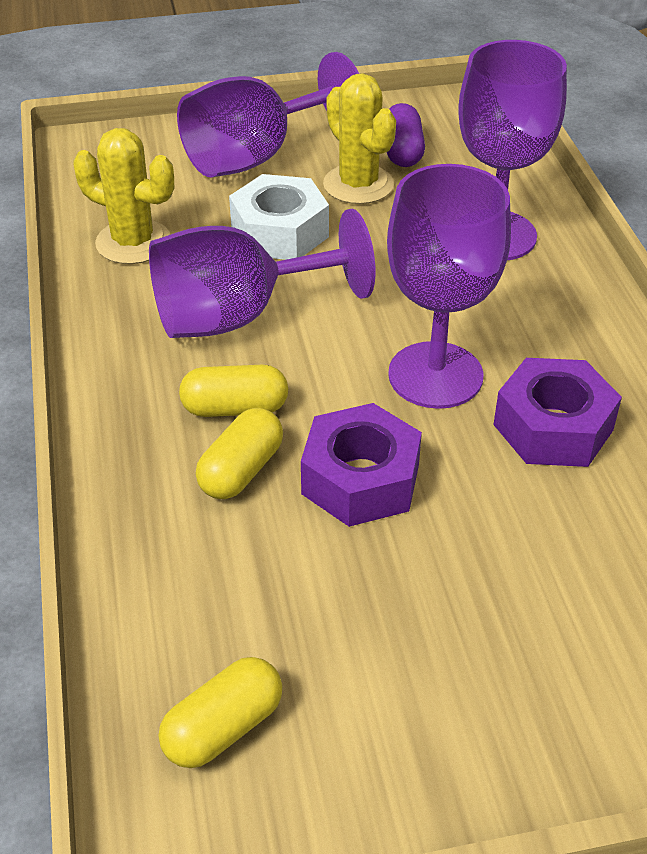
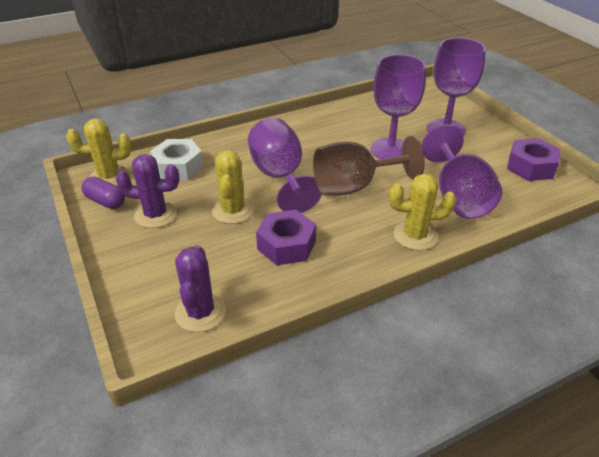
brown goblet: 0 -> 1
purple cactus: 0 -> 2
yellow cactus: 2 -> 3
yellow capsule: 3 -> 0

